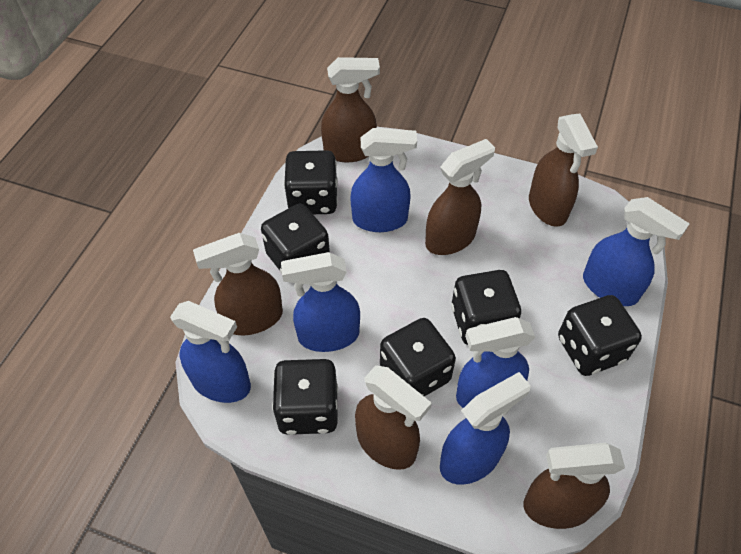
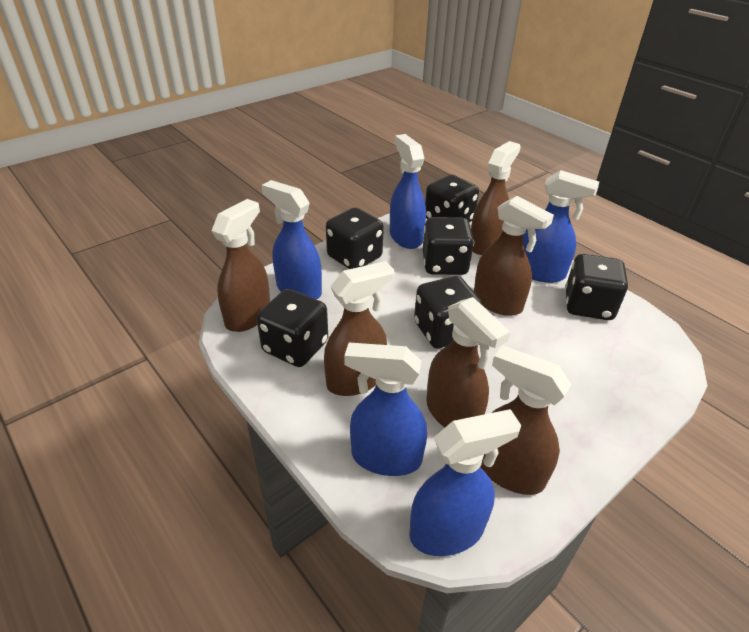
blue spray bottle: 6 -> 5

